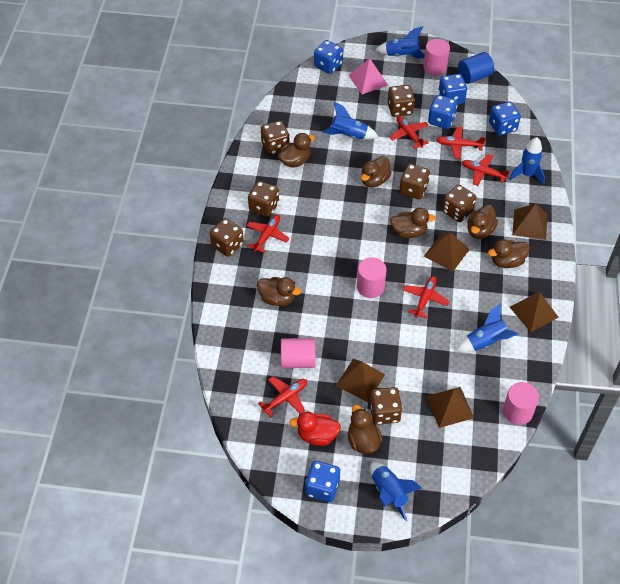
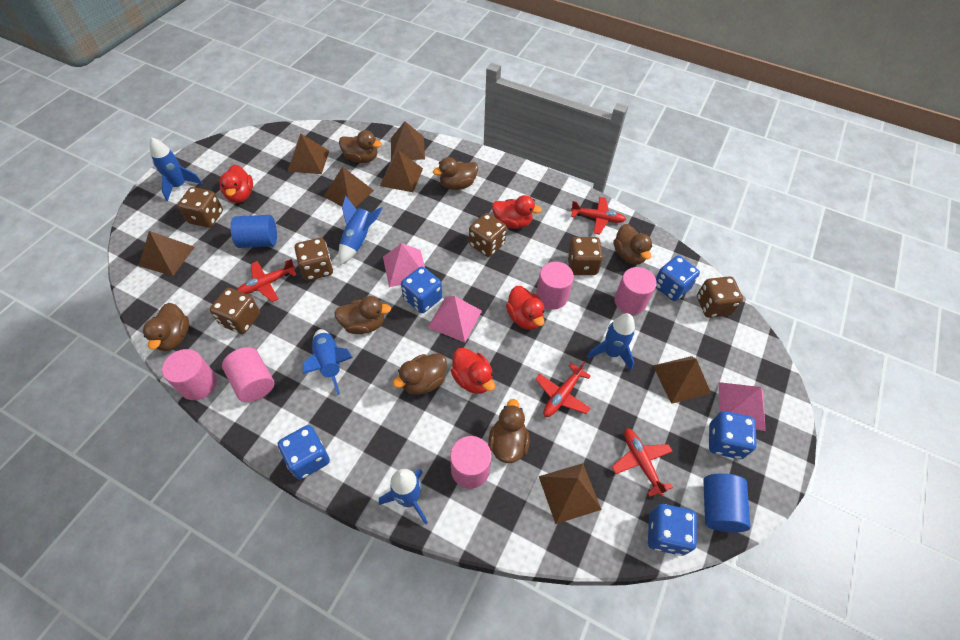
blue cylinder: 1 -> 2
brown dice: 7 -> 6
brown pyramid: 5 -> 7
pink cylinder: 4 -> 5
pink pyramid: 1 -> 3
red duck: 1 -> 4
red plane: 6 -> 4

